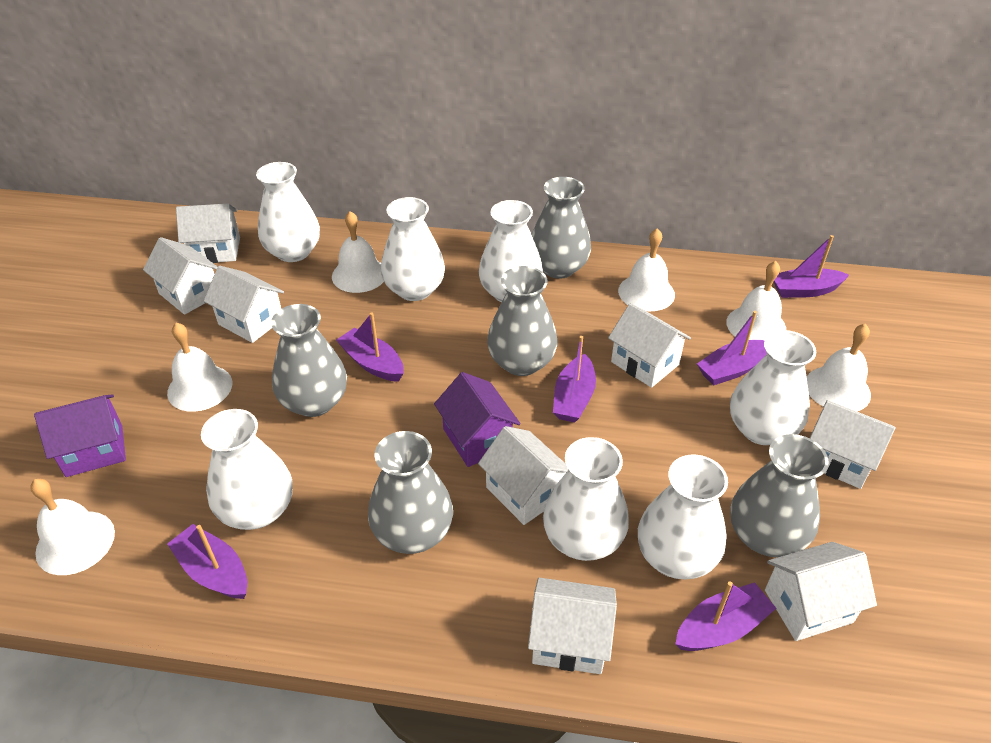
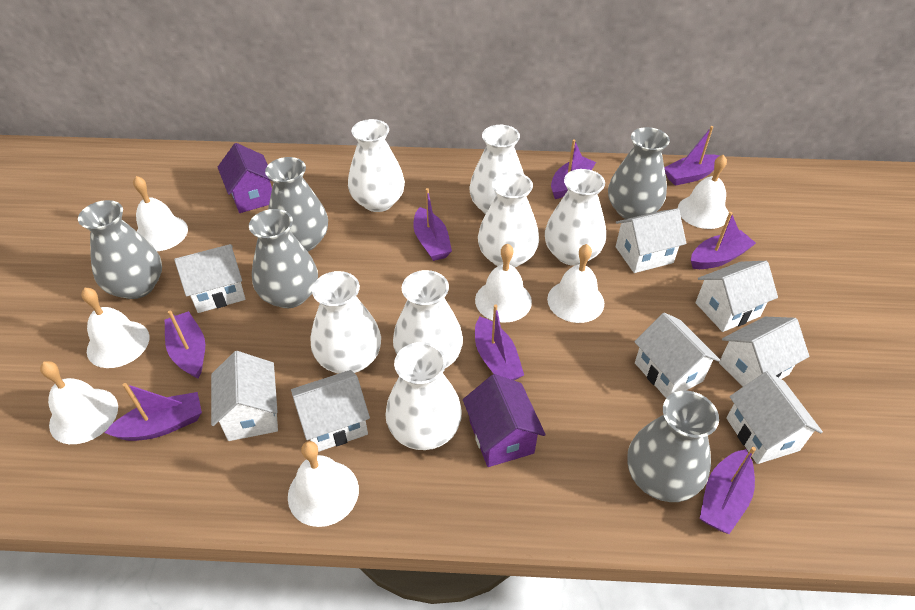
purple boat: 6 -> 8
white bell: 6 -> 7

